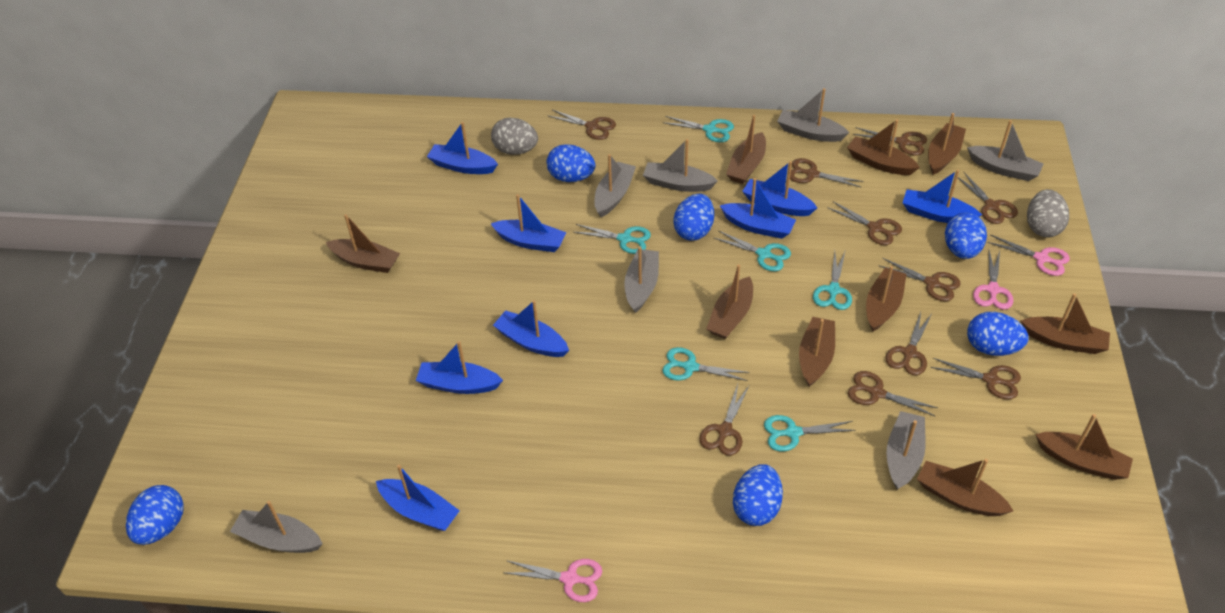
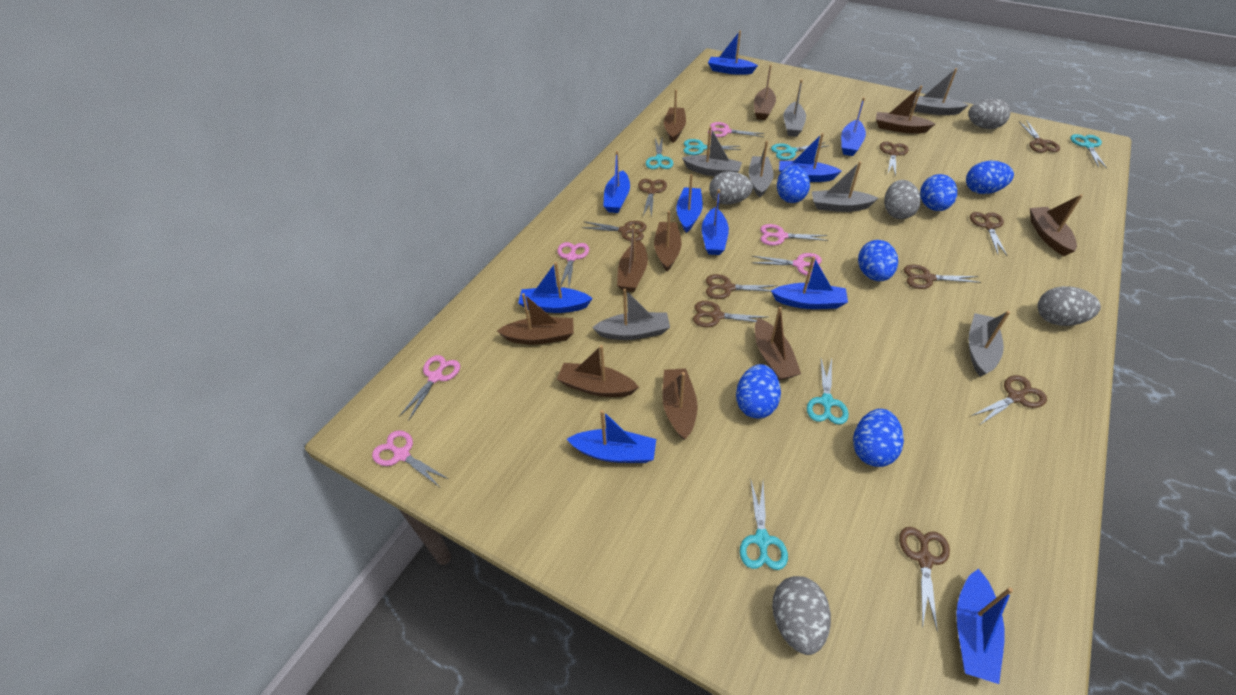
blue boat: 8 -> 10
grey egg: 2 -> 5
pink scissors: 3 -> 6

